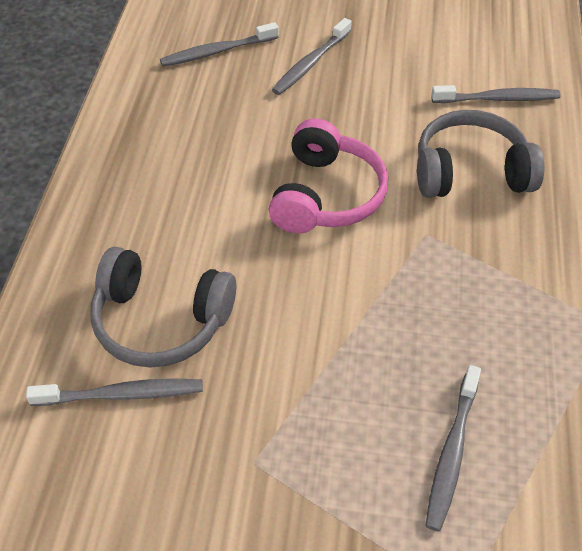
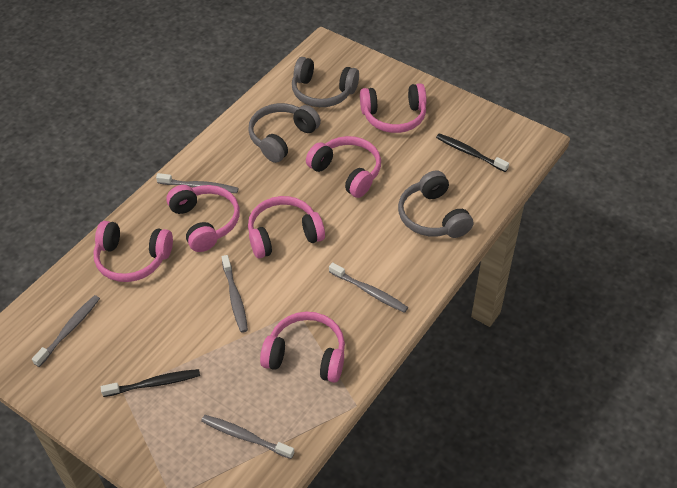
black toothbrush: 0 -> 2
grey headphones: 2 -> 3
pink headphones: 1 -> 6

